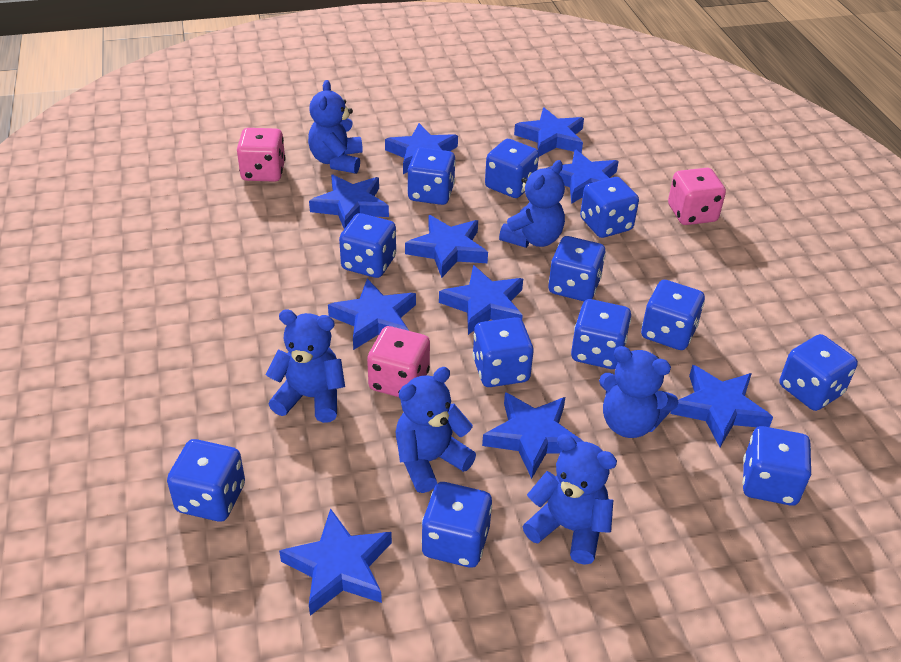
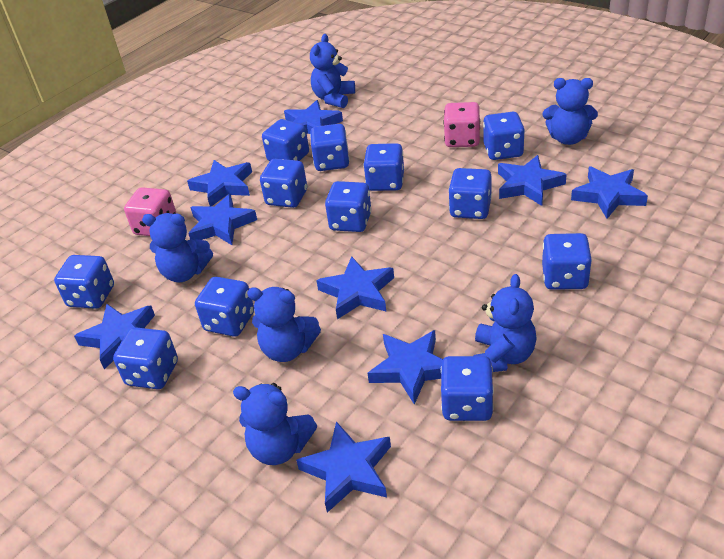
blue star: 10 -> 9
pink dice: 3 -> 2

